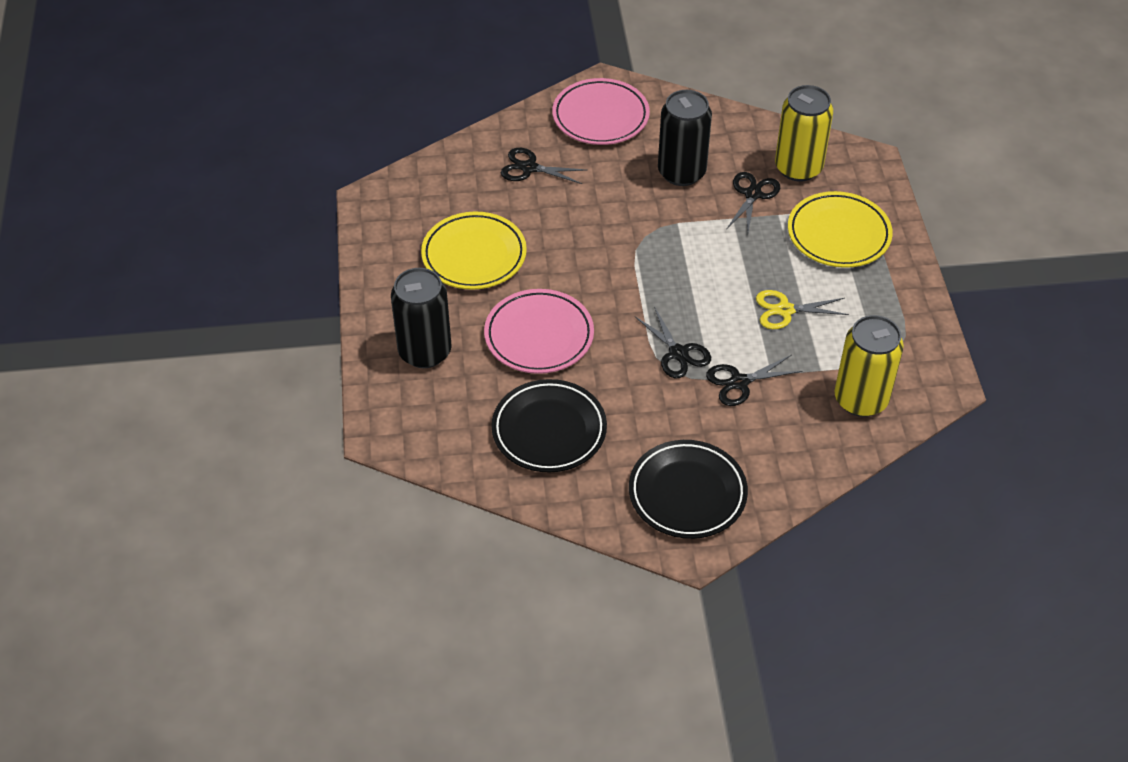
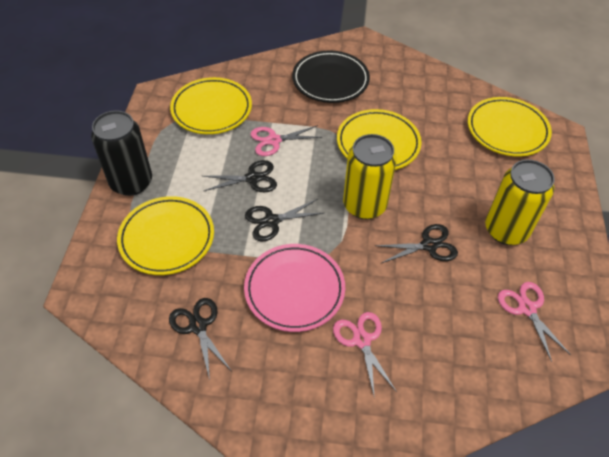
black can: 2 -> 1
black plate: 2 -> 1
pink plate: 2 -> 1
pink scissors: 0 -> 3
yellow plate: 2 -> 4
yellow scissors: 1 -> 0

